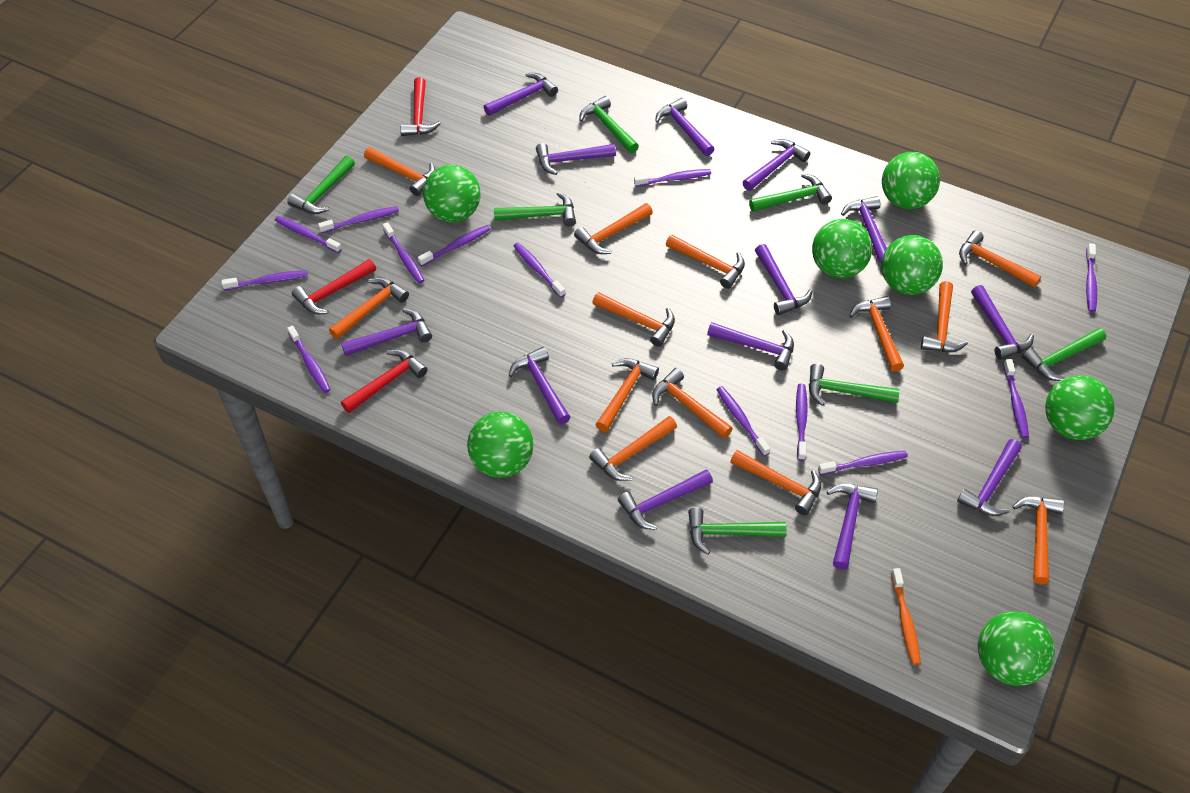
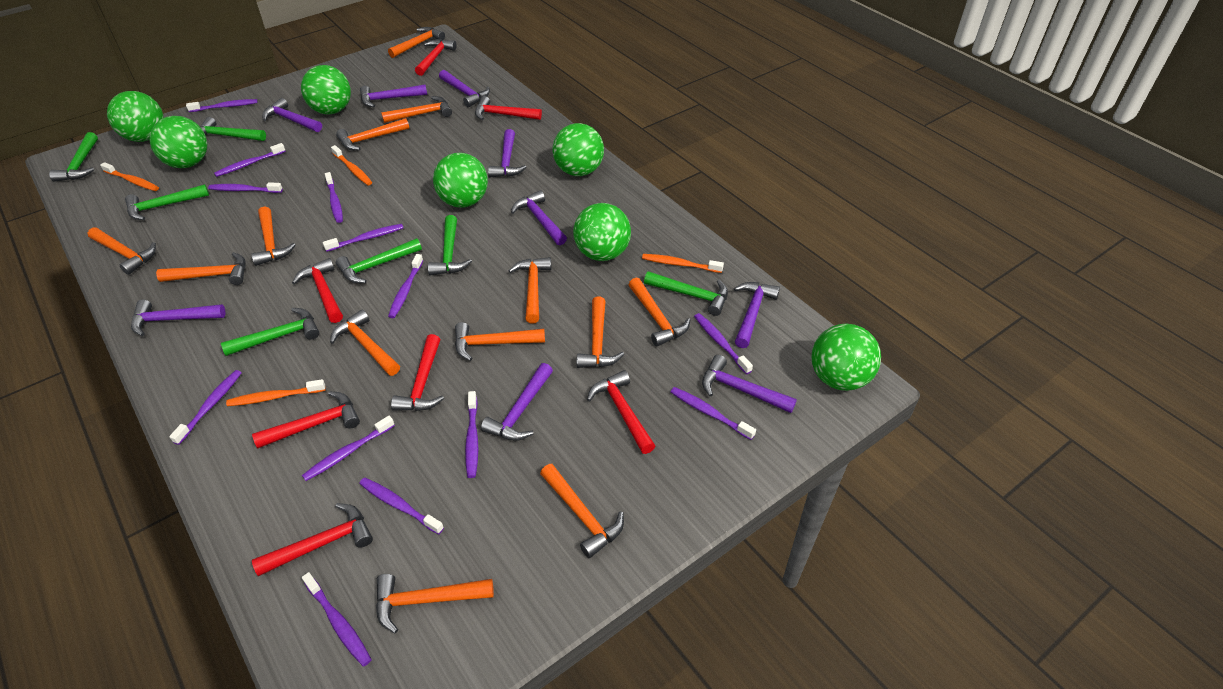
orange toothbrush: 1 -> 4
purple hammer: 13 -> 9
red hammer: 3 -> 7

